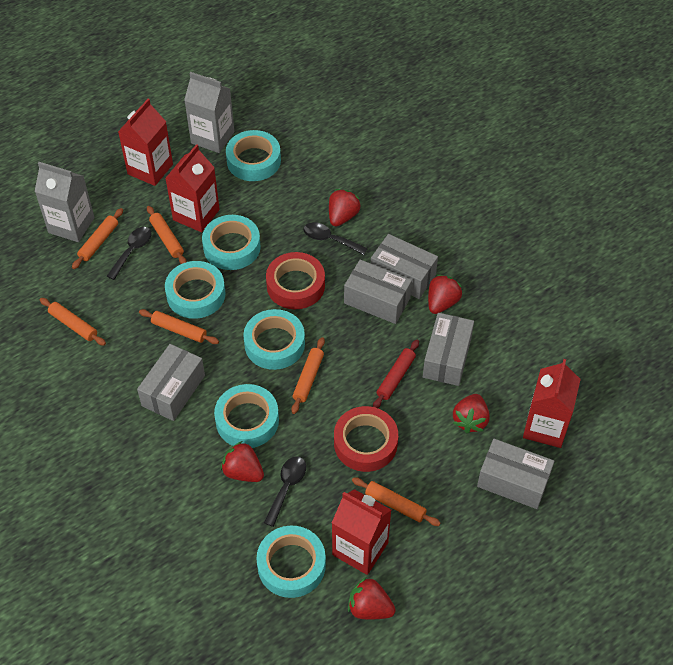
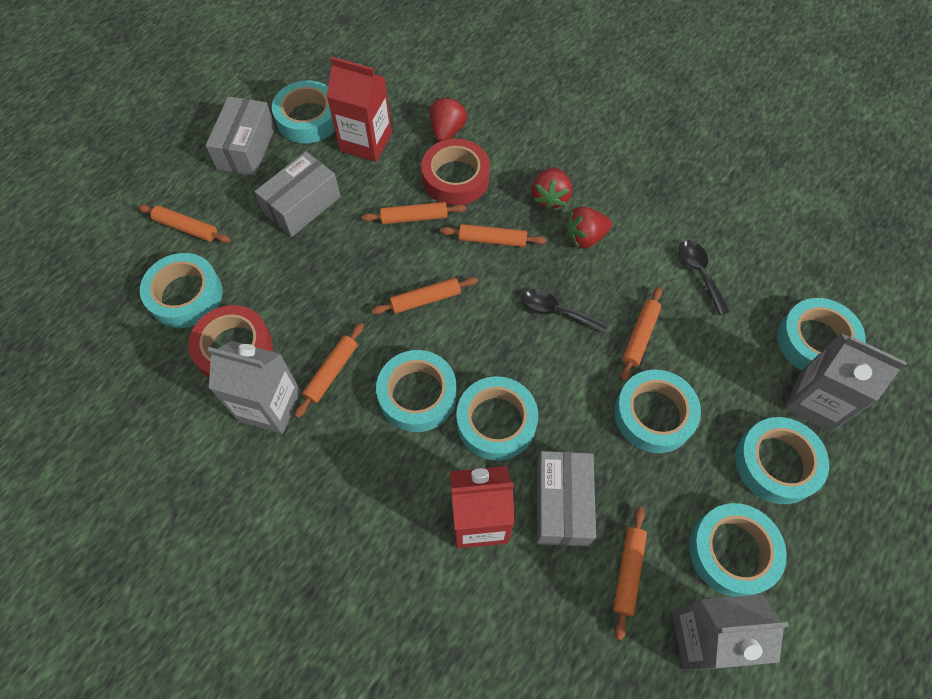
black spoon: 3 -> 2
grey box: 5 -> 3
grey carton: 2 -> 3
orange rolling pin: 6 -> 7
red carton: 4 -> 2
red rolling pin: 1 -> 0
red strawberry: 5 -> 3
turquoise tape: 6 -> 8

